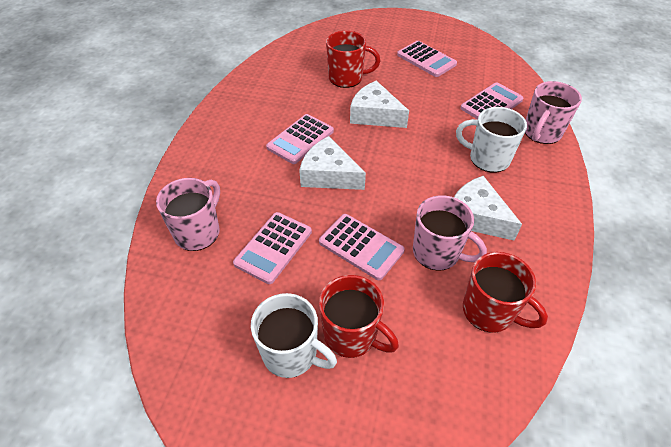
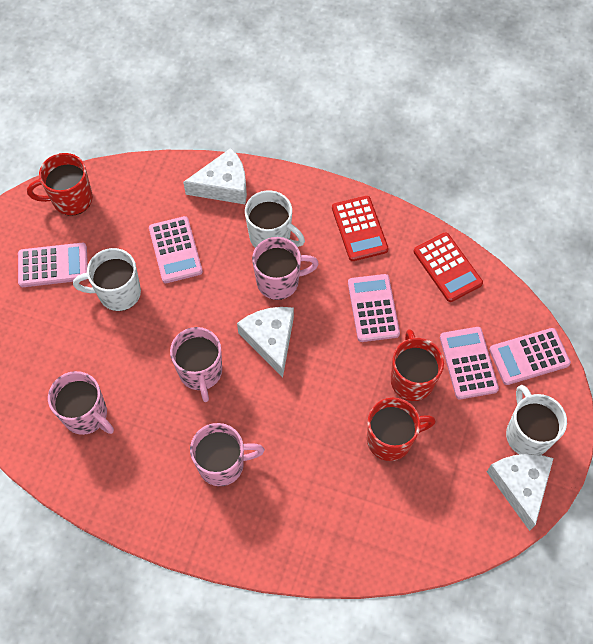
pink mug: 3 -> 4
red calculator: 0 -> 2
white mug: 2 -> 3

